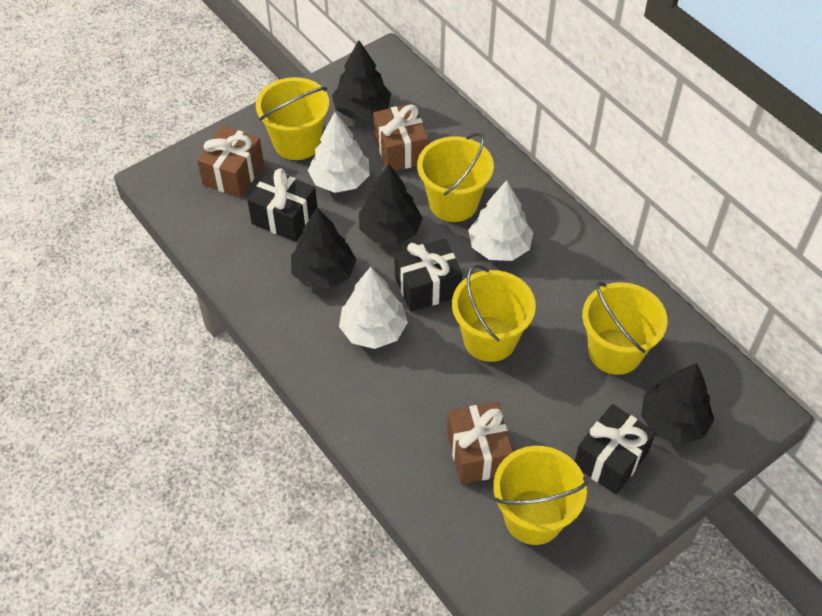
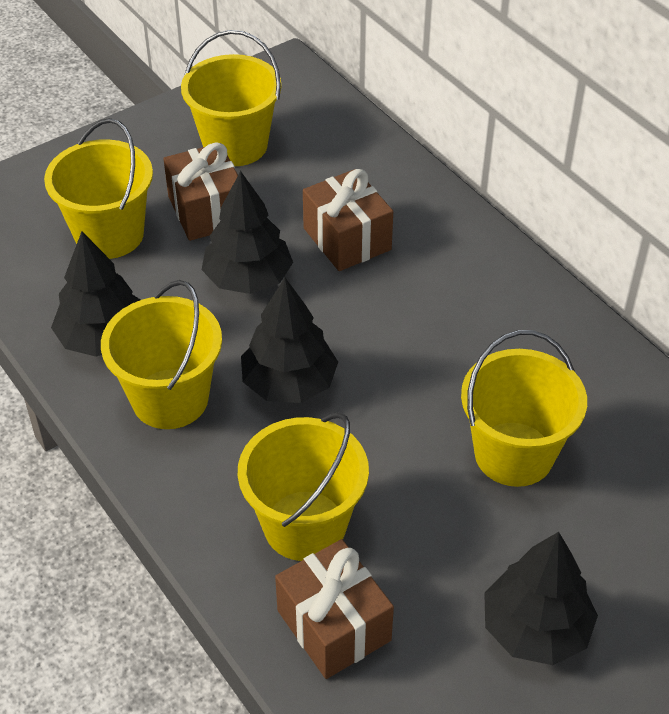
black gift: 3 -> 0
white tree: 3 -> 0

